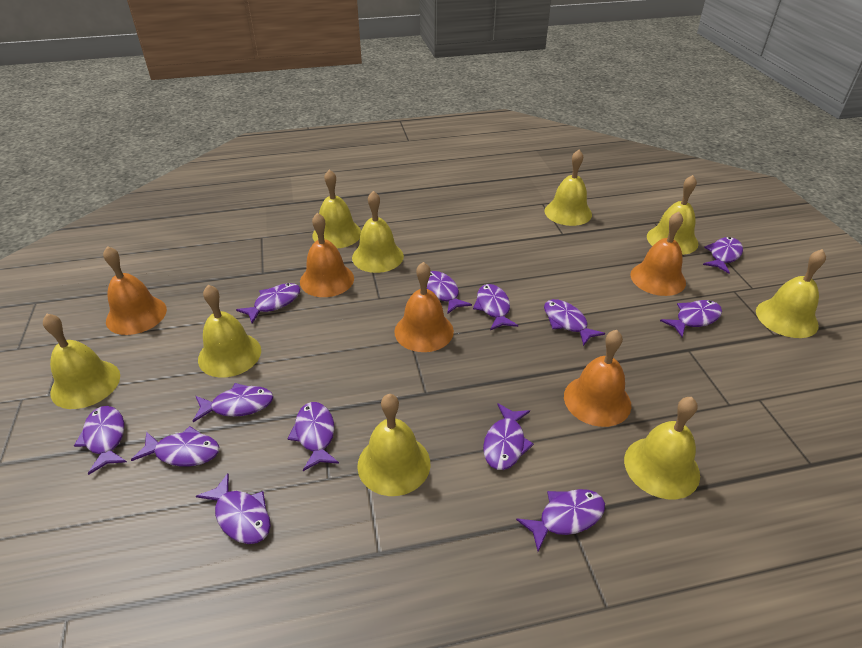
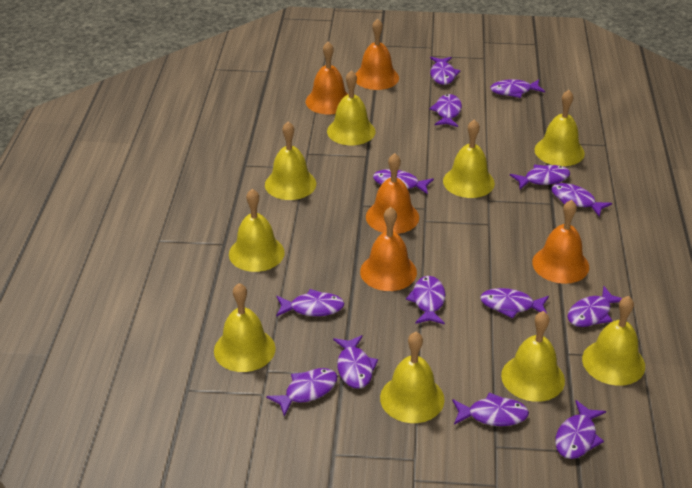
purple fish: 13 -> 14

